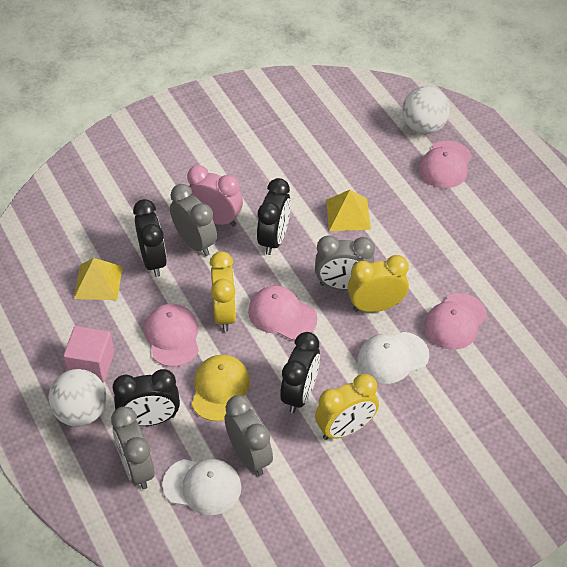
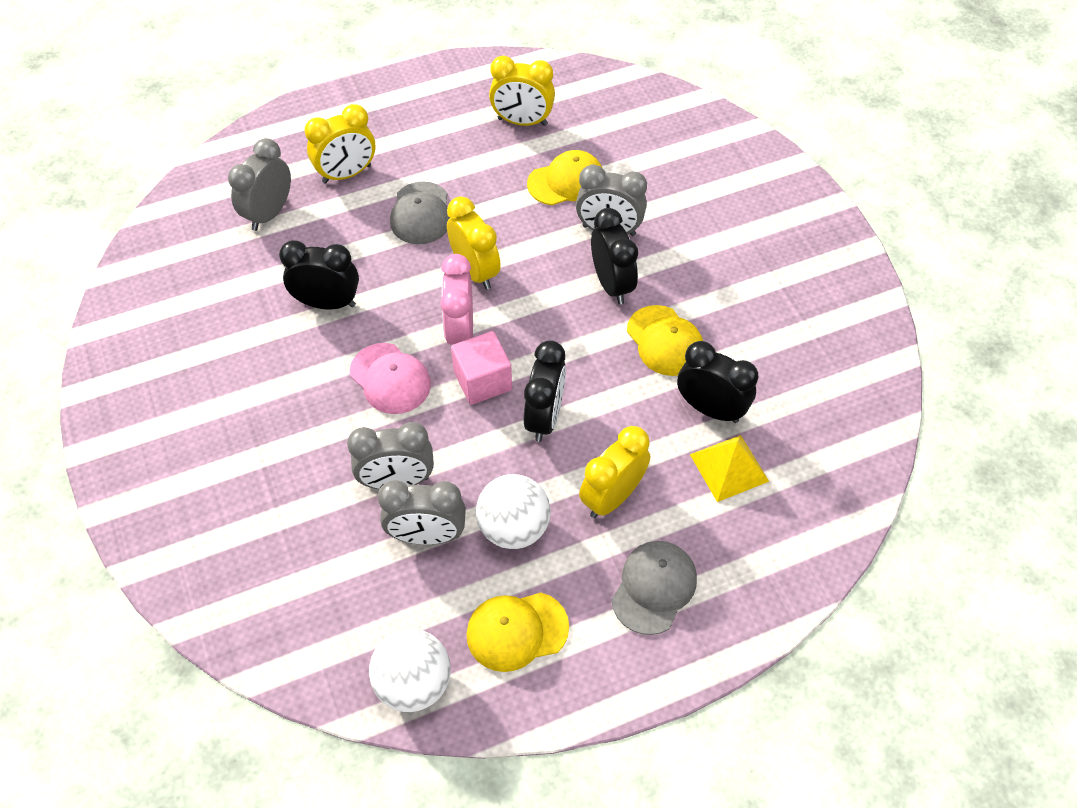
grey cap: 0 -> 2
pink cap: 4 -> 1
white cap: 2 -> 0
yellow cap: 1 -> 3
yellow clock: 3 -> 4
yellow pyramid: 2 -> 1

